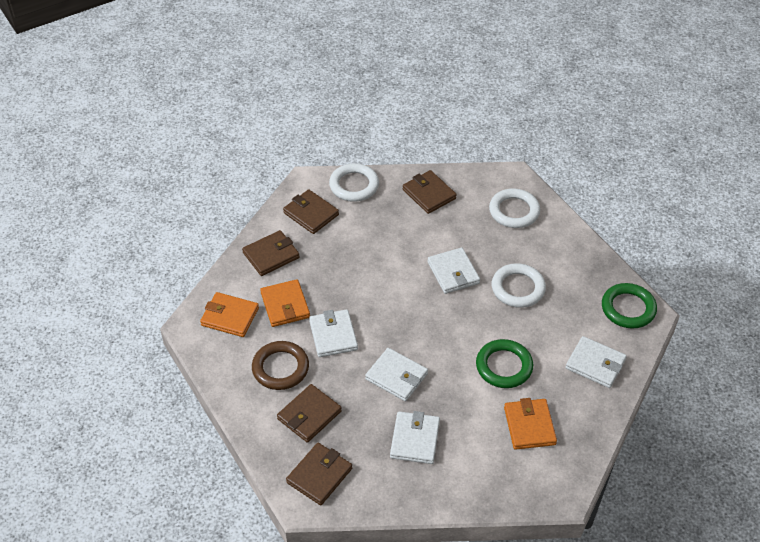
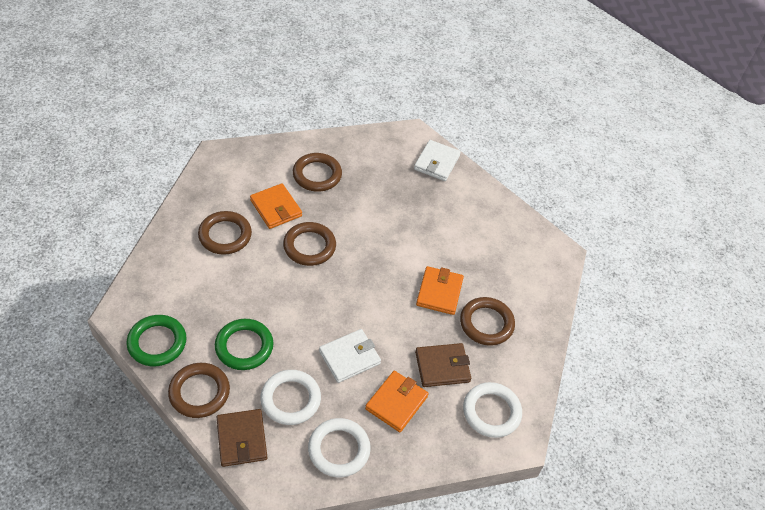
brown ring: 1 -> 5
brown wallet: 5 -> 2
white wallet: 5 -> 2

